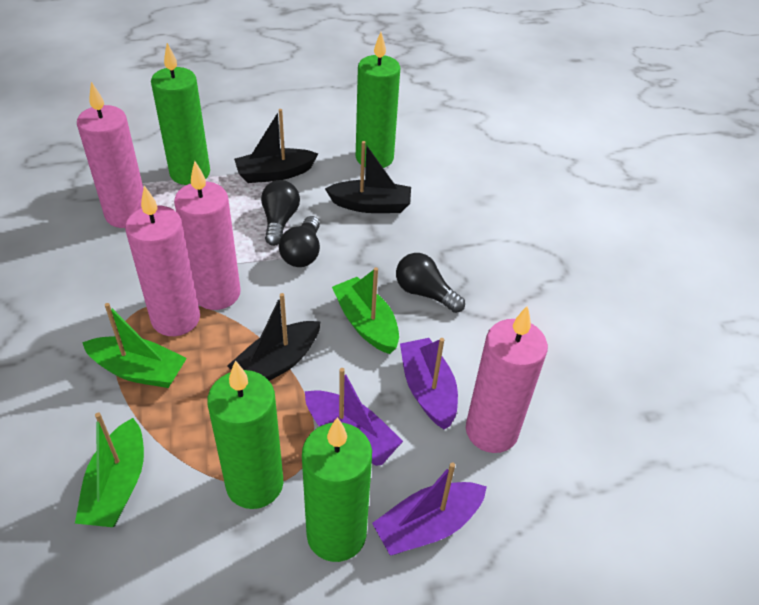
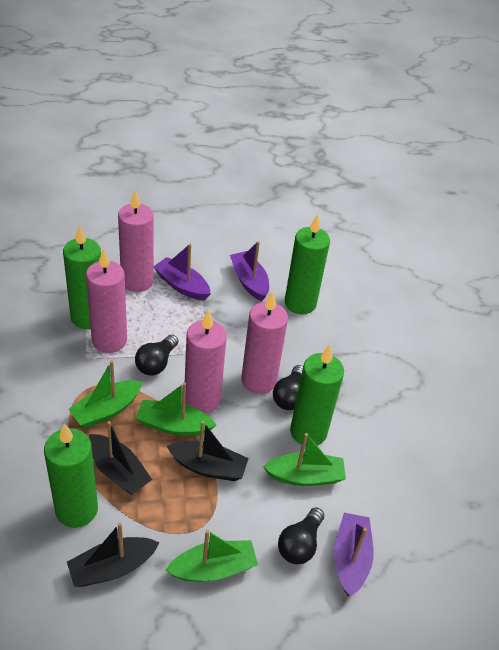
green boat: 3 -> 4

